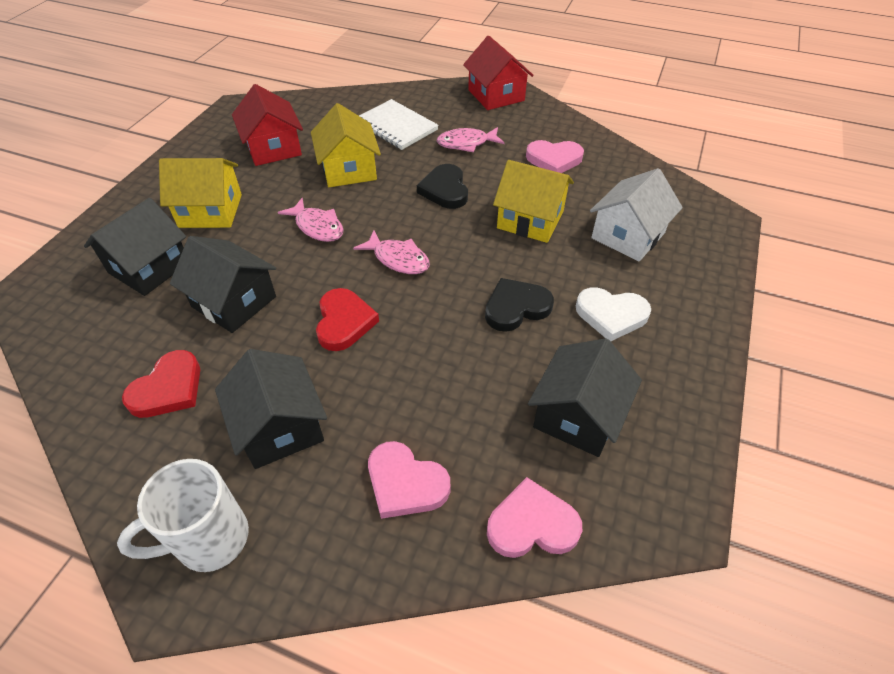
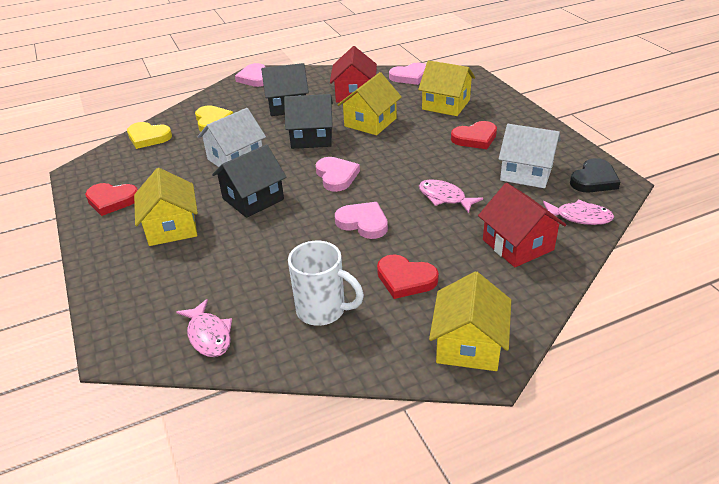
black heart: 2 -> 1
black house: 4 -> 3
pink heart: 3 -> 4
red heart: 2 -> 3
white heart: 1 -> 0
white house: 1 -> 2
white notebook: 1 -> 0
yellow heart: 0 -> 2
yellow house: 3 -> 4

